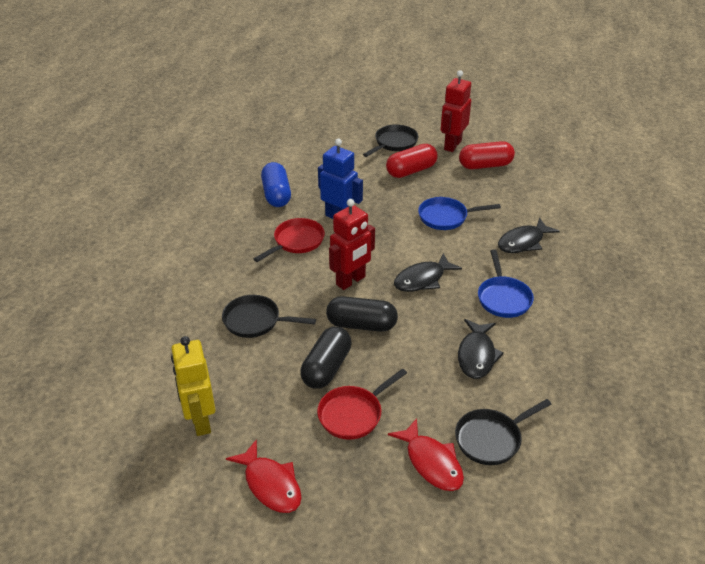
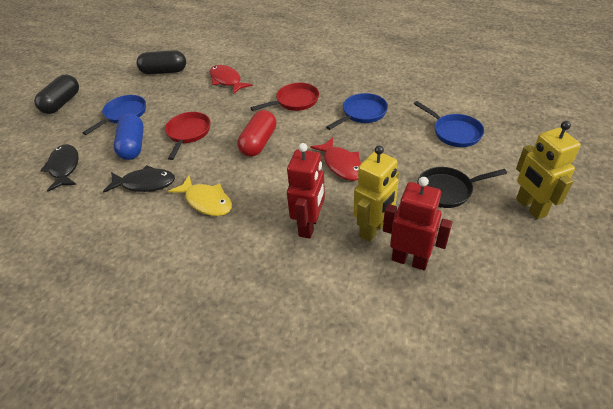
black fish: 3 -> 2
black pan: 3 -> 1
blue pan: 2 -> 3
blue robot: 1 -> 0
red capsule: 2 -> 1
yellow fish: 0 -> 1
yellow robot: 1 -> 2

